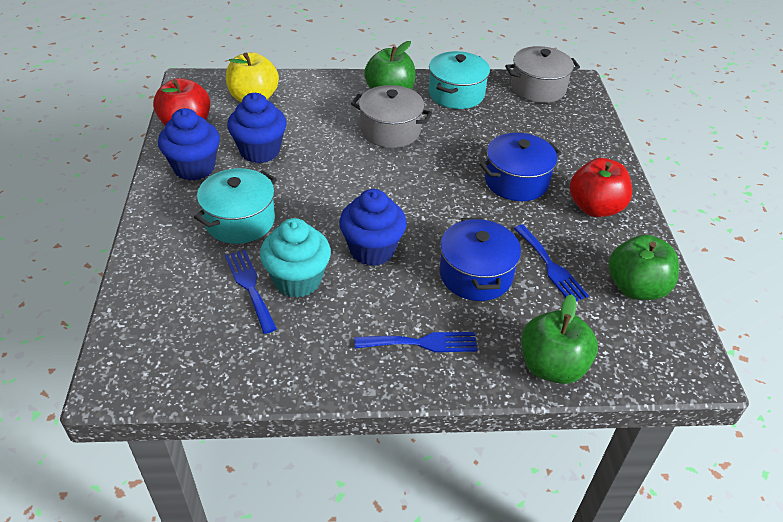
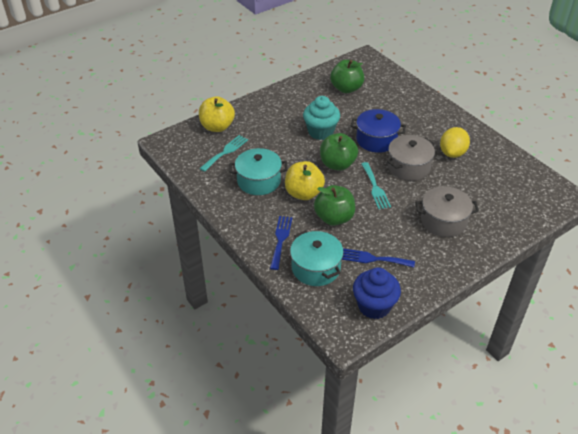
blue cupcake: 3 -> 1
blue fork: 3 -> 2
blue pot: 2 -> 1
red apple: 2 -> 0
turquoise fork: 0 -> 2
yellow apple: 1 -> 2
yellow lemon: 0 -> 1

